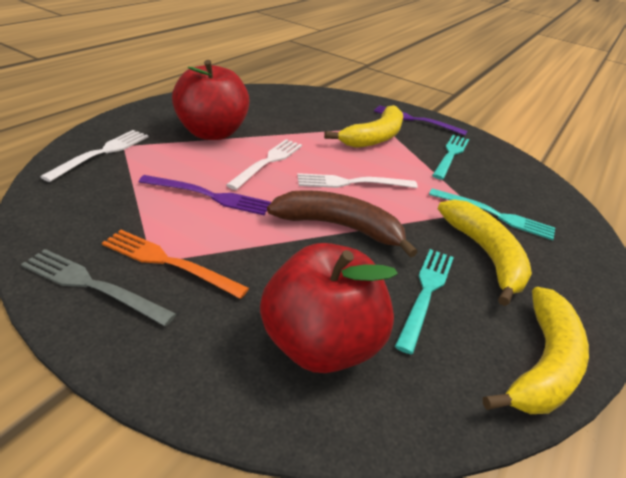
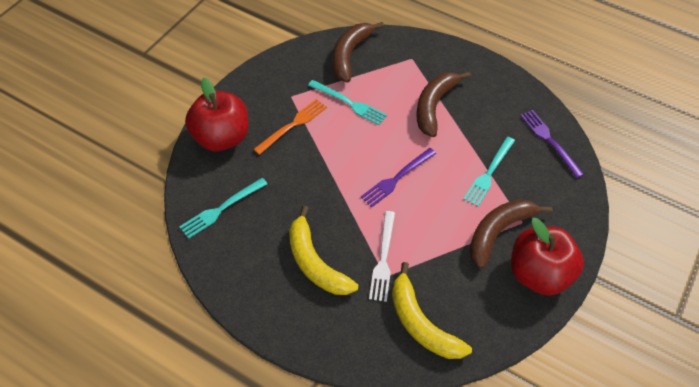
brown banana: 1 -> 3
grey fork: 1 -> 0
white fork: 3 -> 1
yellow banana: 3 -> 2

